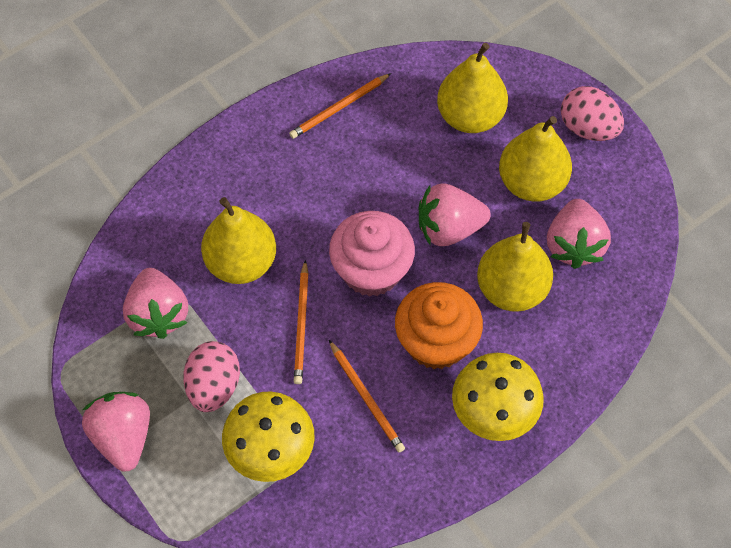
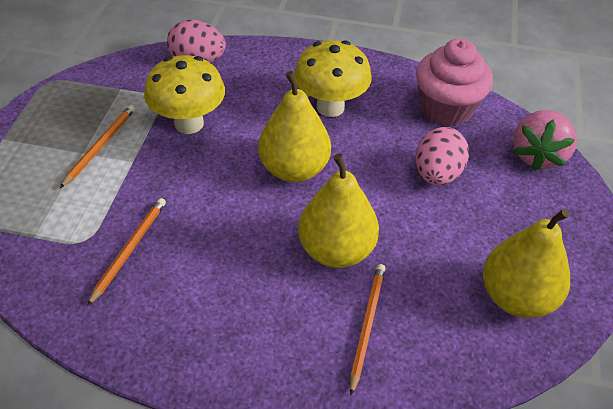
orange cupcake: 1 -> 0
pink strawberry: 4 -> 1
yellow pear: 4 -> 3

